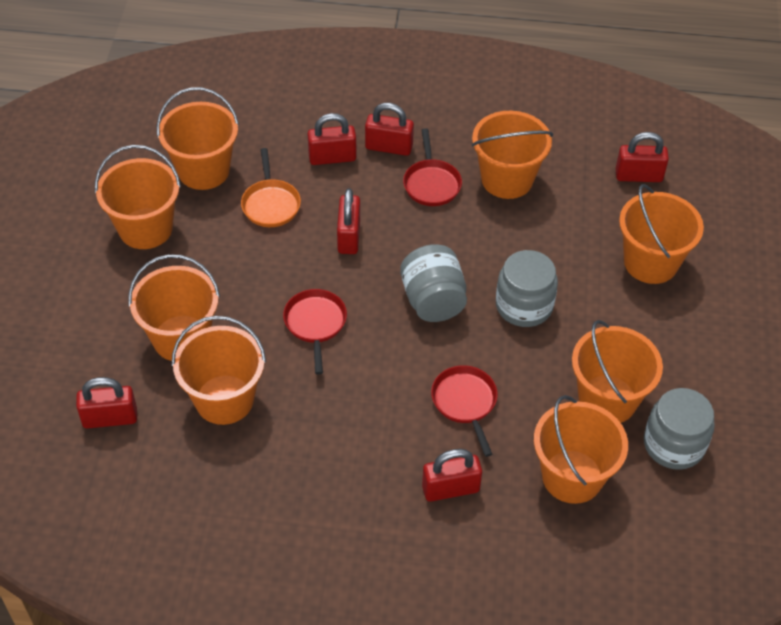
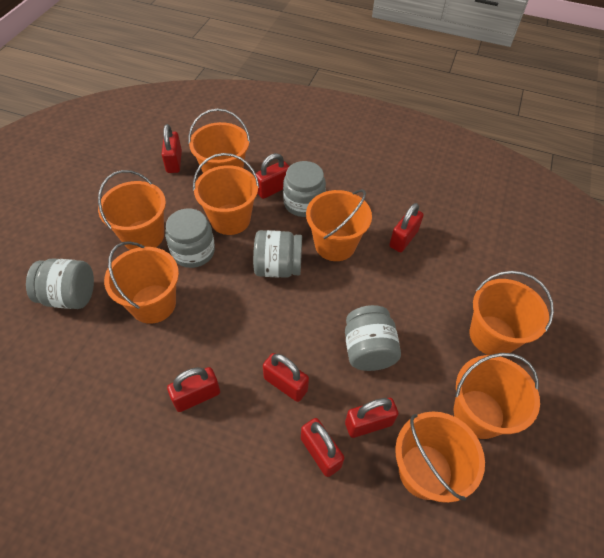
grey jar: 3 -> 5
orange pan: 1 -> 0
red padlock: 6 -> 7
red pan: 3 -> 0

